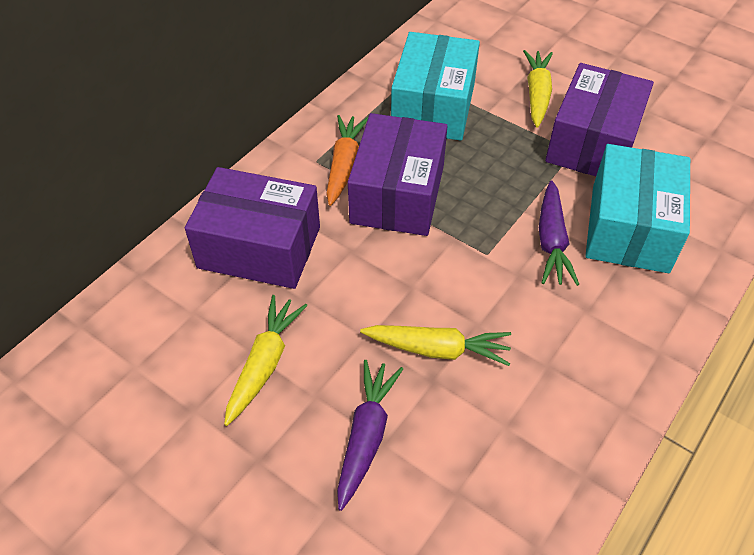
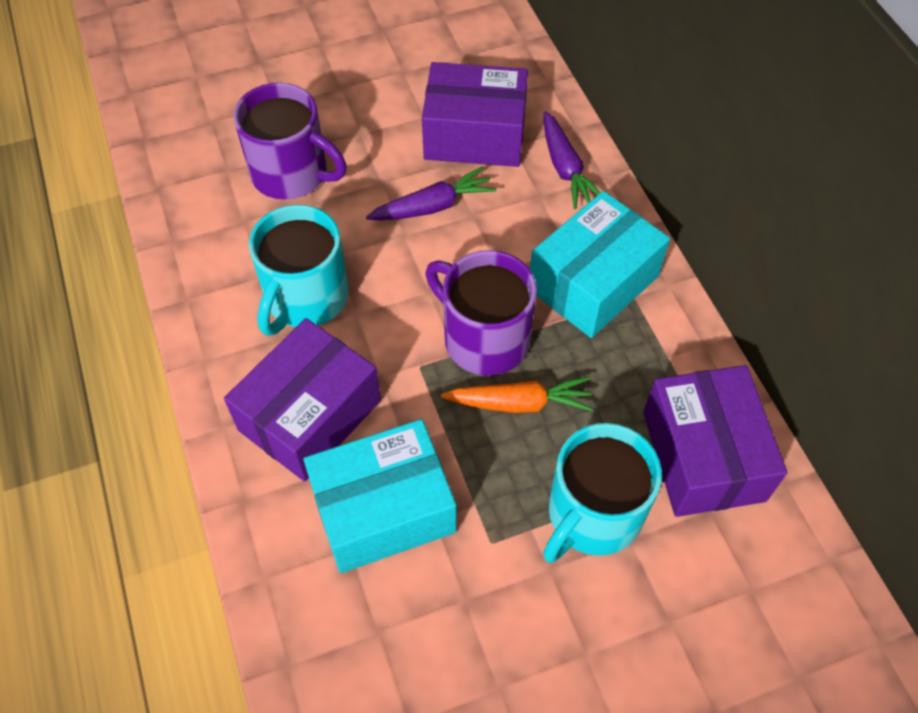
purple mug: 0 -> 2
turquoise mug: 0 -> 2
yellow carrot: 3 -> 0

